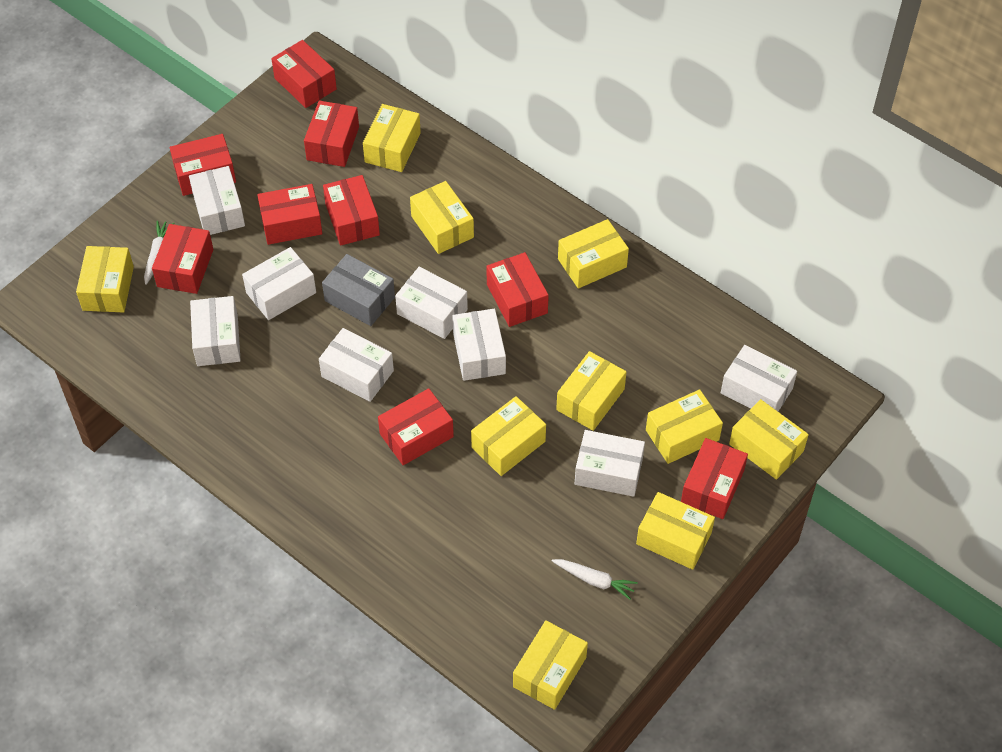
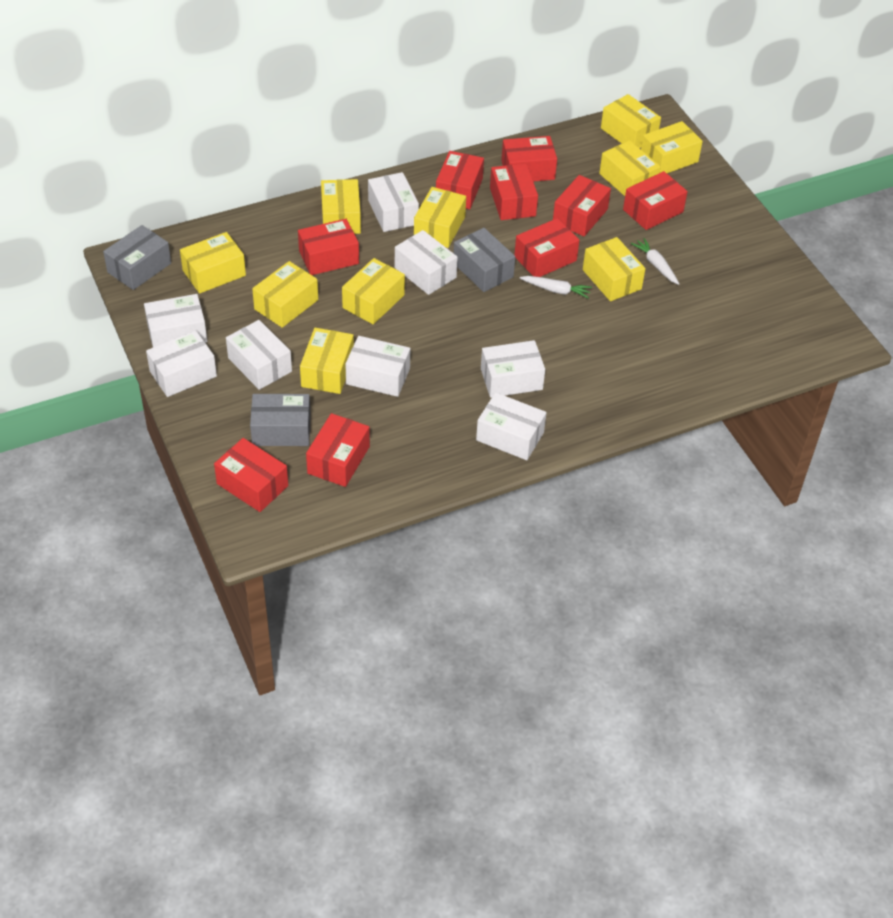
grey box: 1 -> 3

